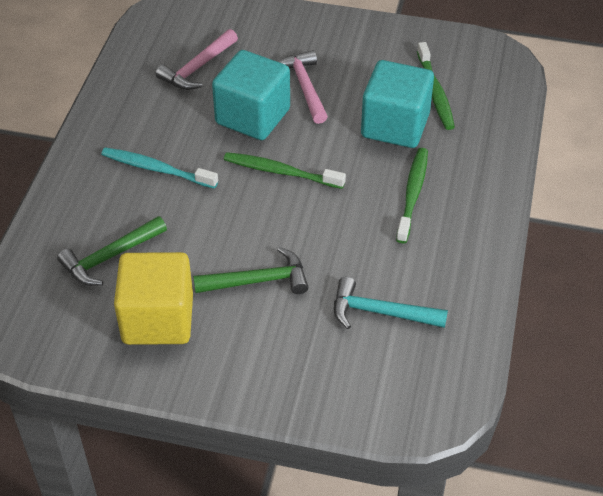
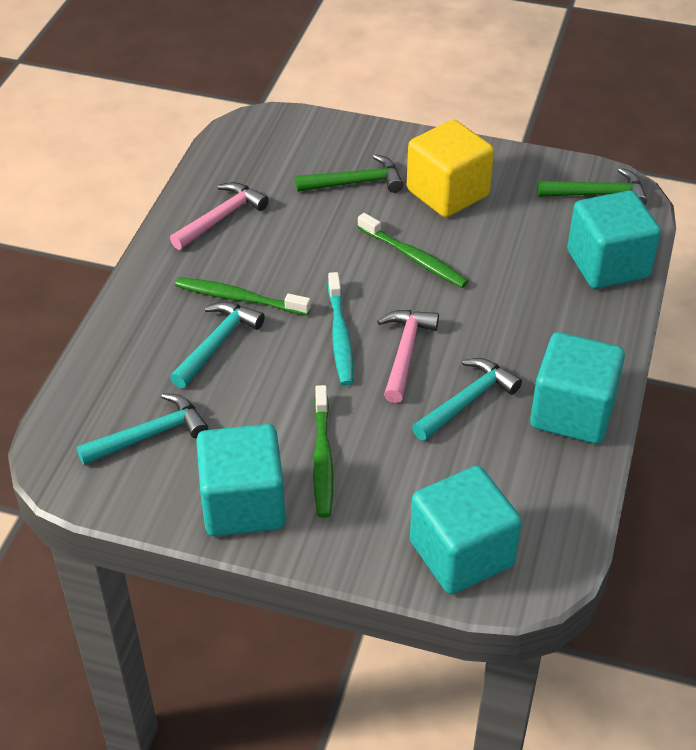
turquoise cube: 2 -> 4
turquoise hammer: 1 -> 3

